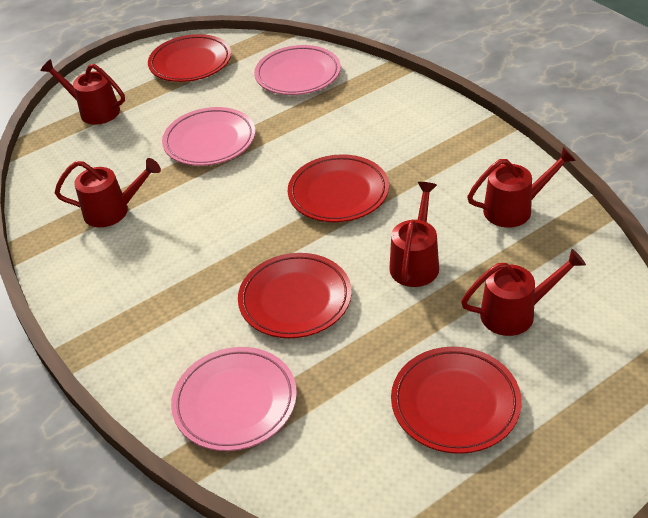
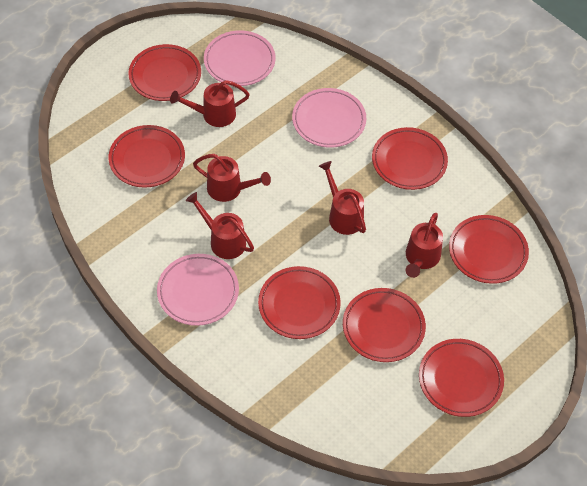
red plate: 4 -> 7

